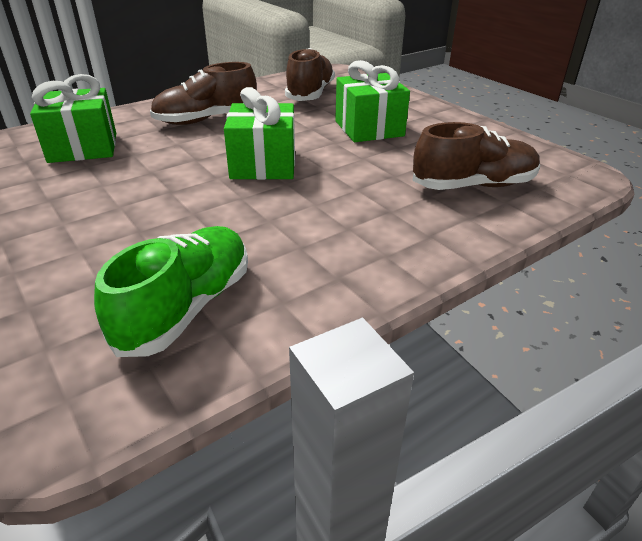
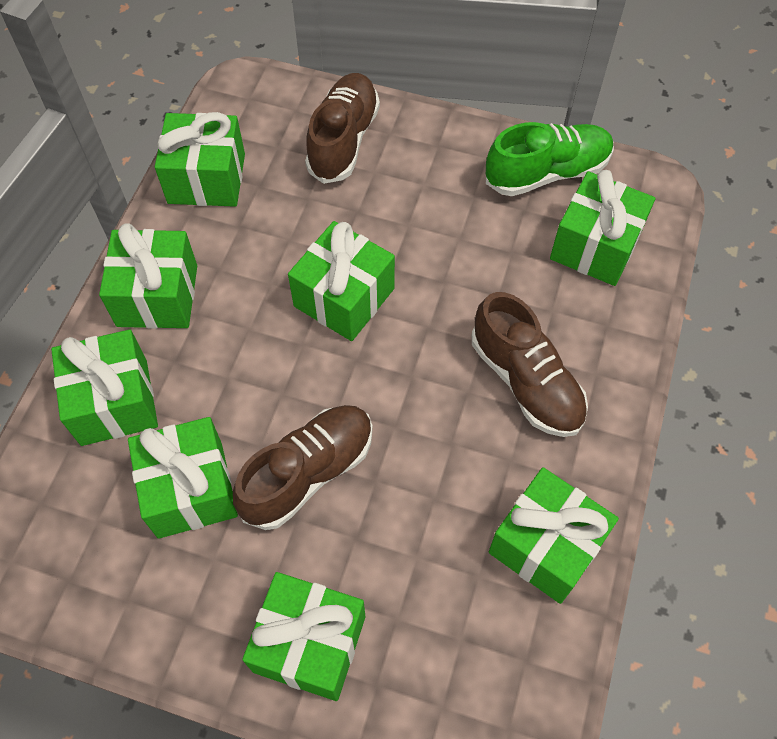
green gift: 3 -> 8

